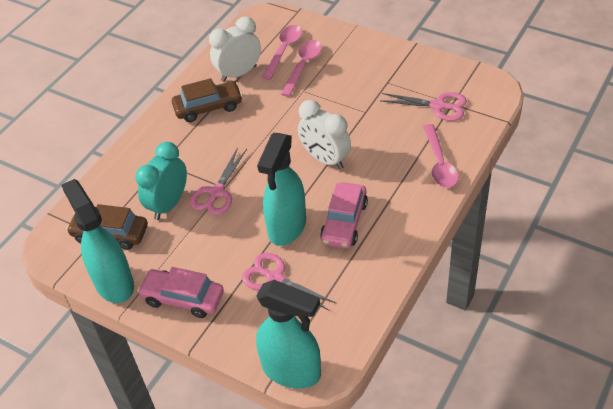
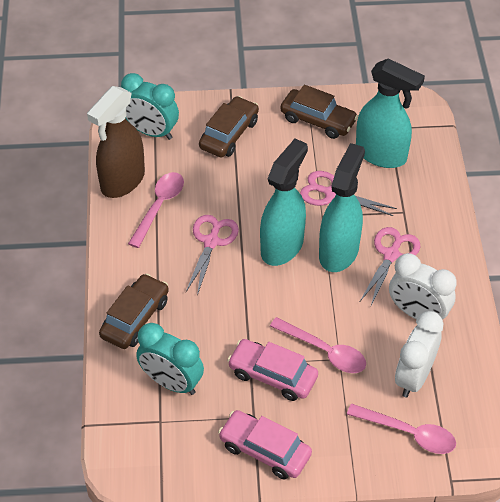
brown car: 2 -> 3
brown spray bottle: 0 -> 1
turquoise clock: 1 -> 2

